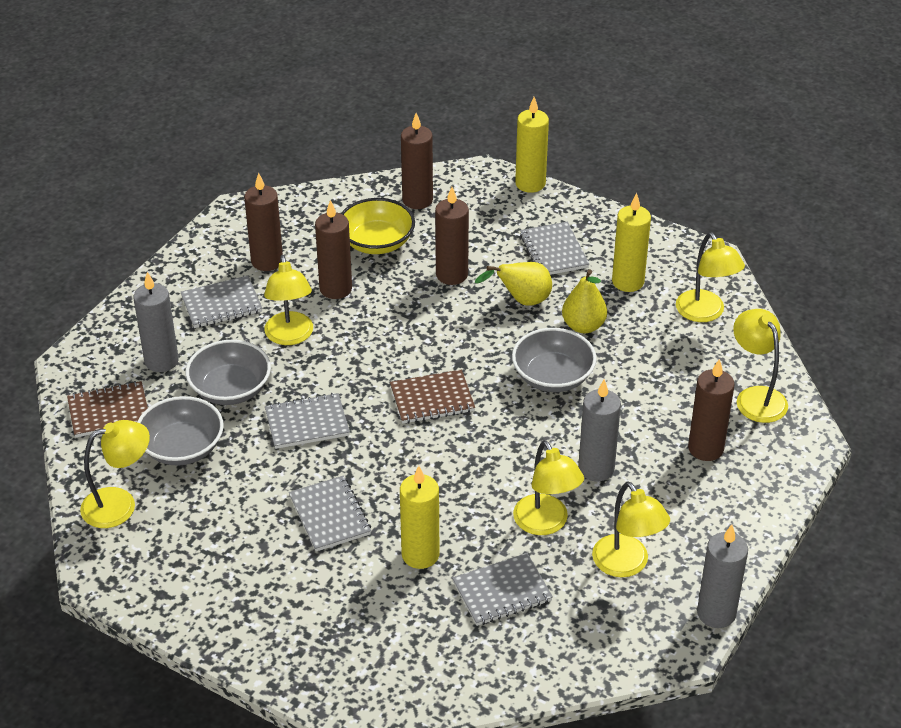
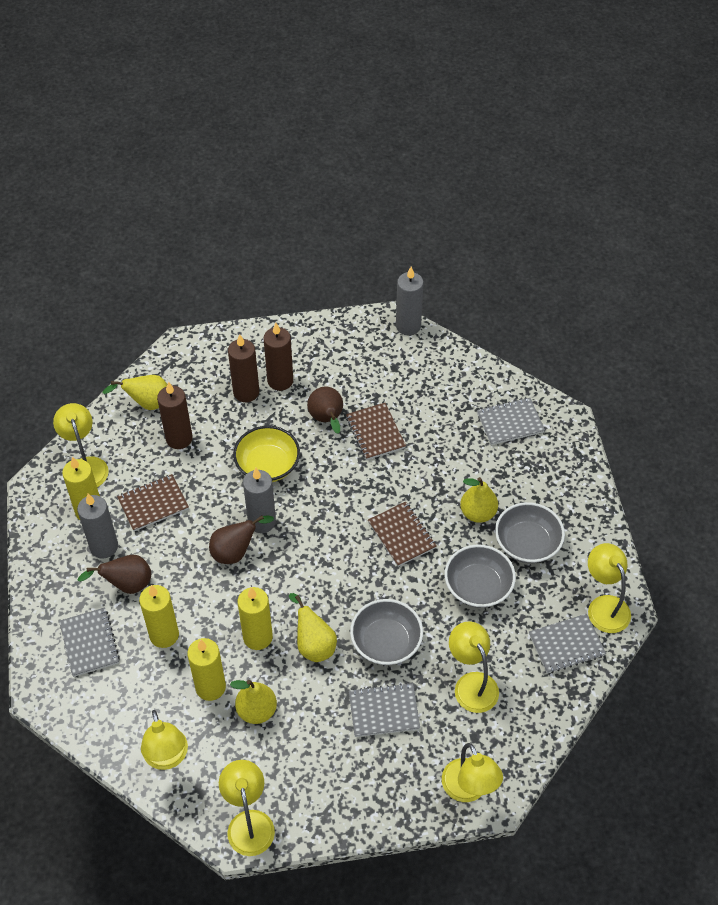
brown candle: 5 -> 3
brown notebook: 2 -> 3
brown pear: 0 -> 3
grey notebook: 5 -> 4
yellow candle: 3 -> 4
yellow pear: 2 -> 4

